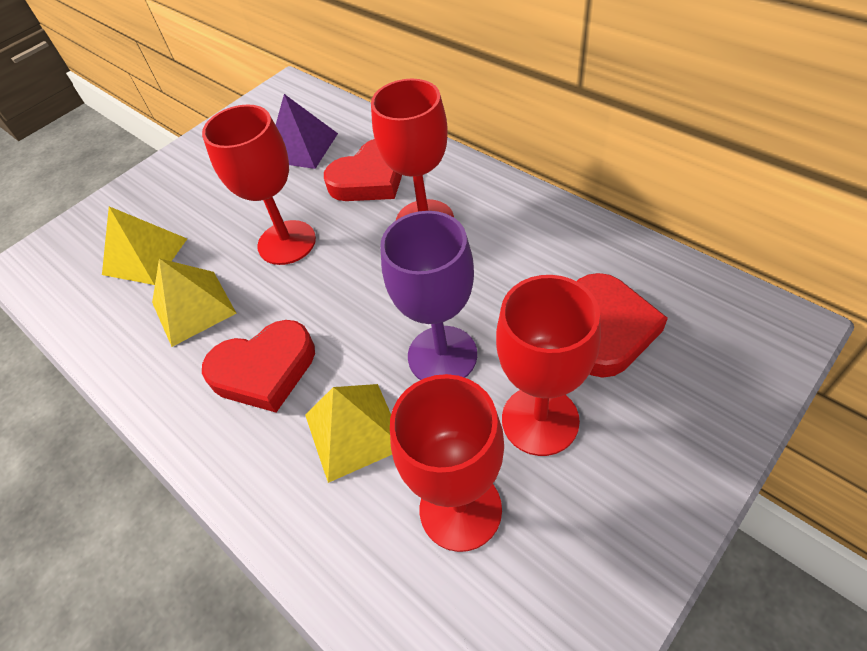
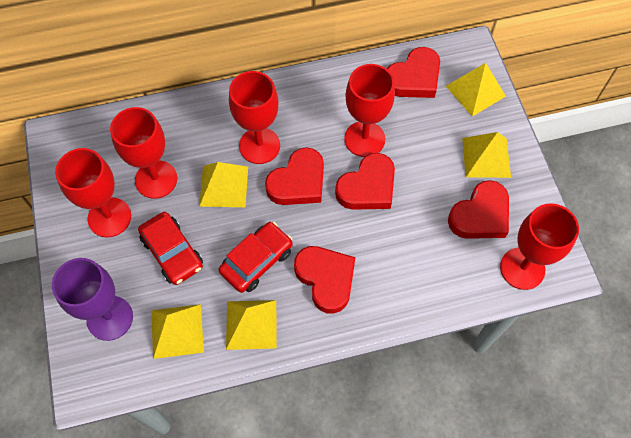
purple pyramid: 1 -> 0
red car: 0 -> 2
red goblet: 4 -> 5
red heart: 3 -> 5
yellow pyramid: 3 -> 5

